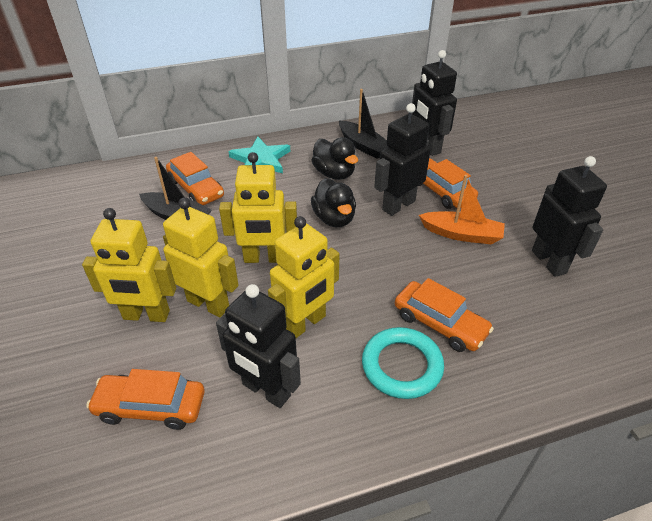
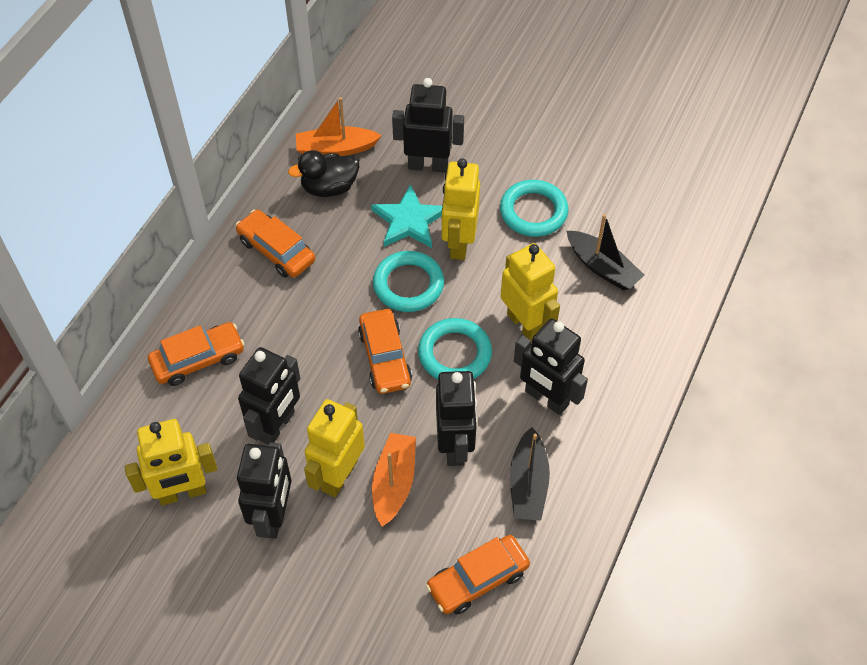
black duck: 2 -> 1
black robot: 4 -> 5
orange boat: 1 -> 2
turquoise ring: 1 -> 3

